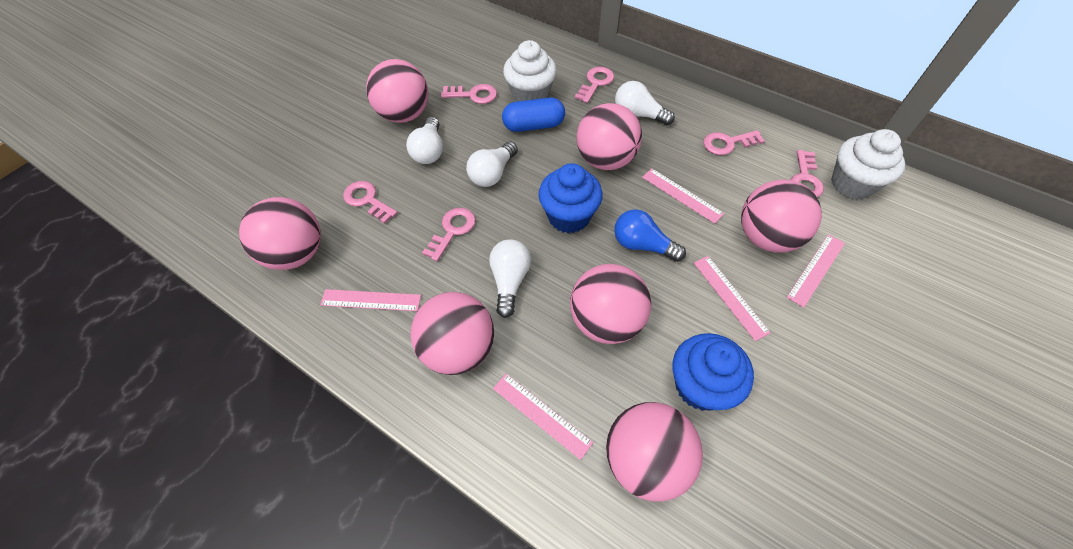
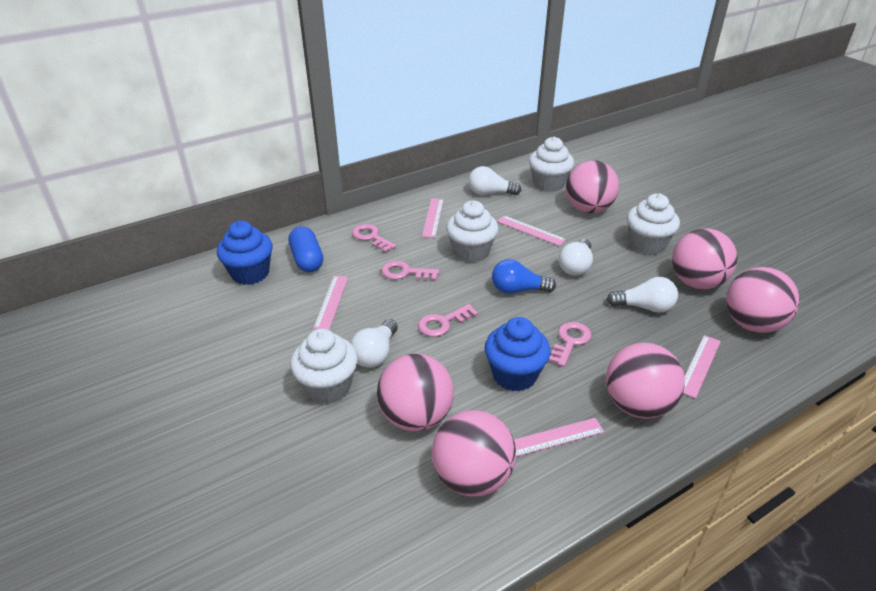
pink ball: 7 -> 6
pink key: 6 -> 4
white cupcake: 2 -> 4

